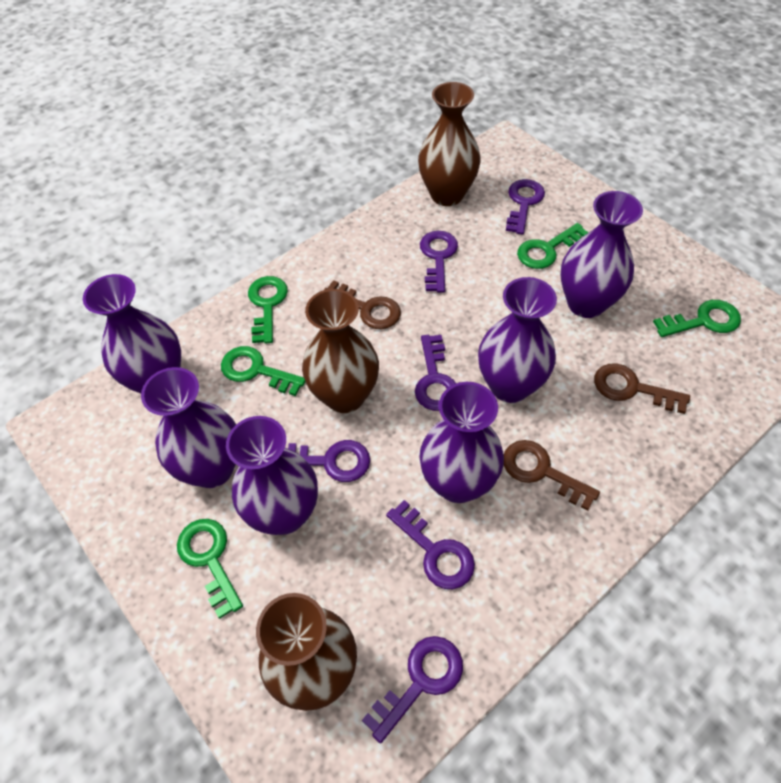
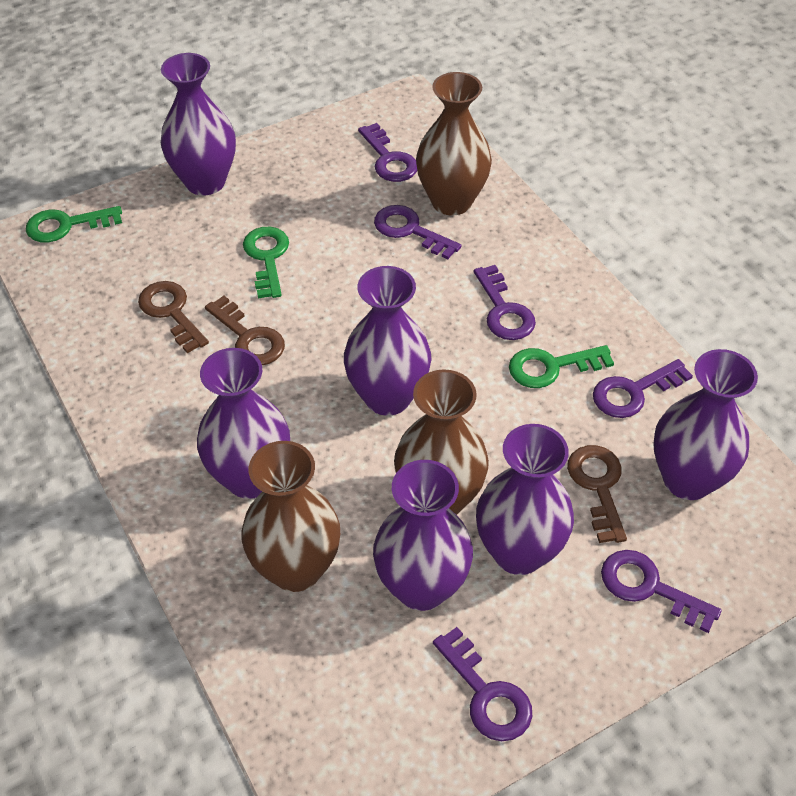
green key: 5 -> 3

